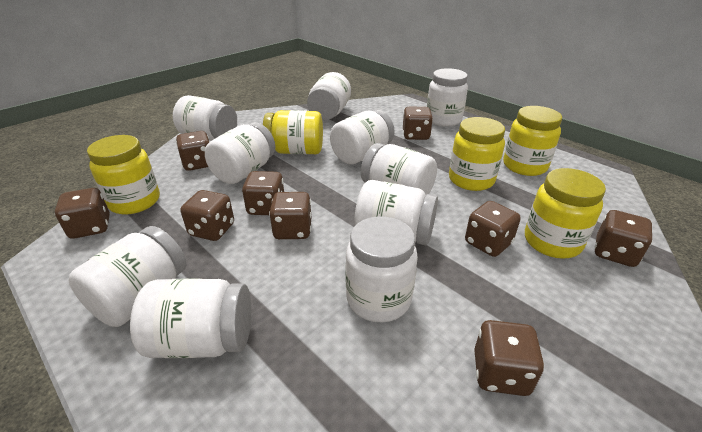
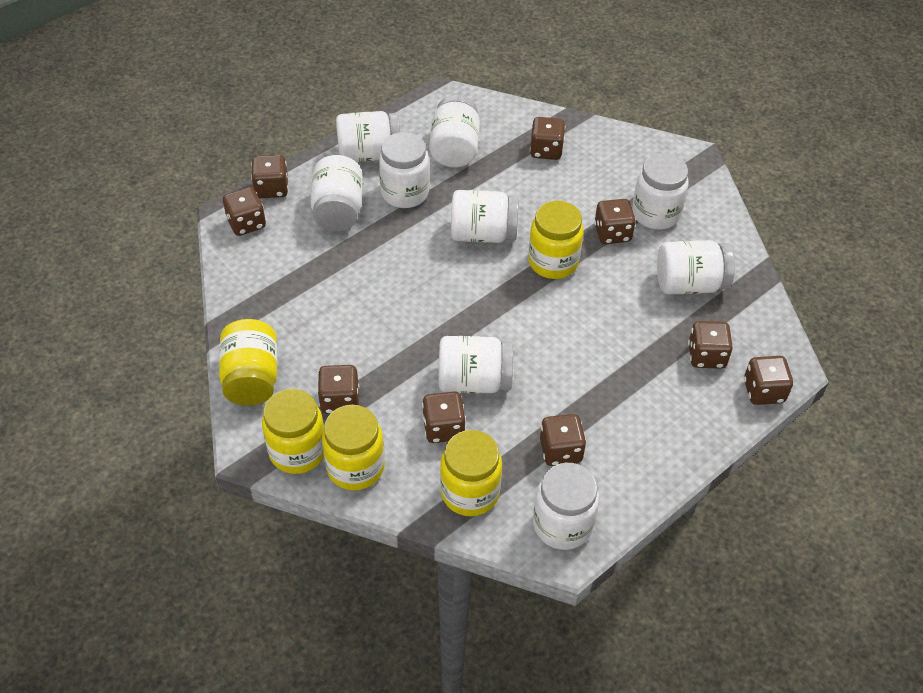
white jar: 10 -> 9

